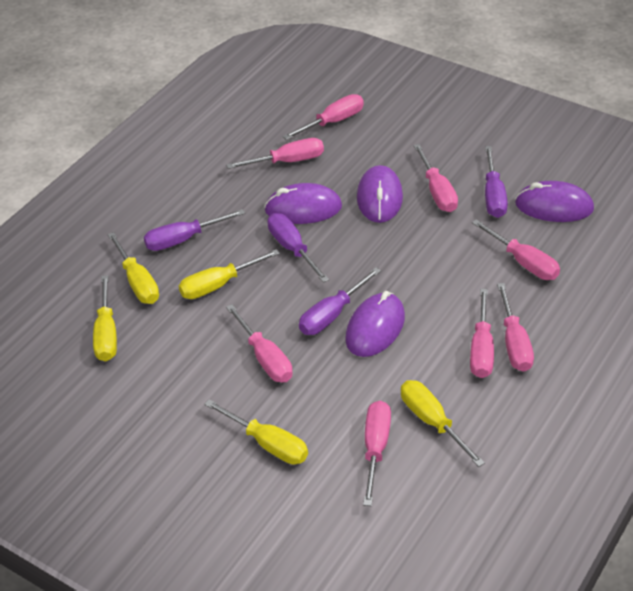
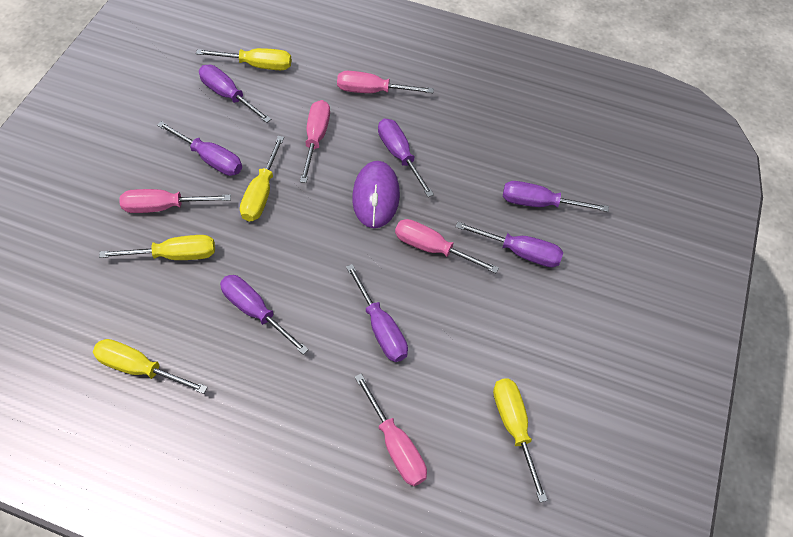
pink screwdriver: 8 -> 5
purple mouse: 4 -> 1
purple screwdriver: 4 -> 7

